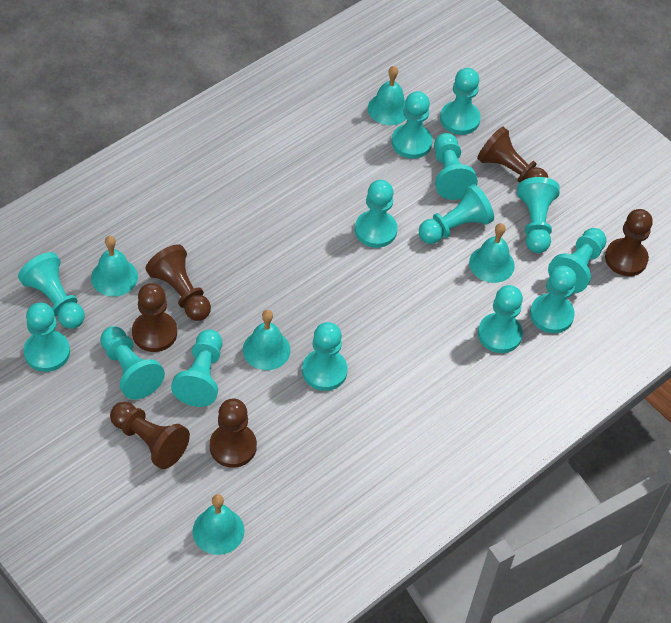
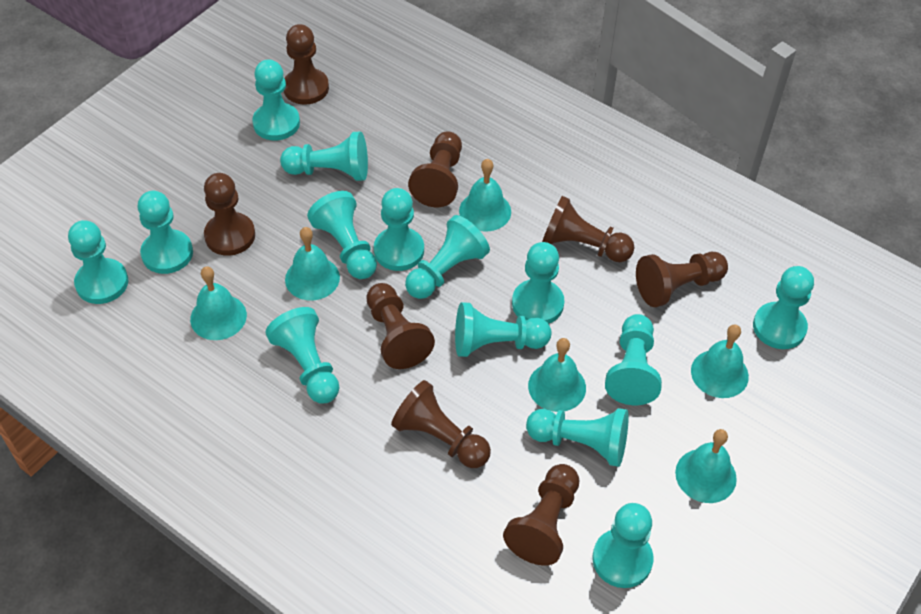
brown pawn: 6 -> 8
turquoise bell: 5 -> 6

